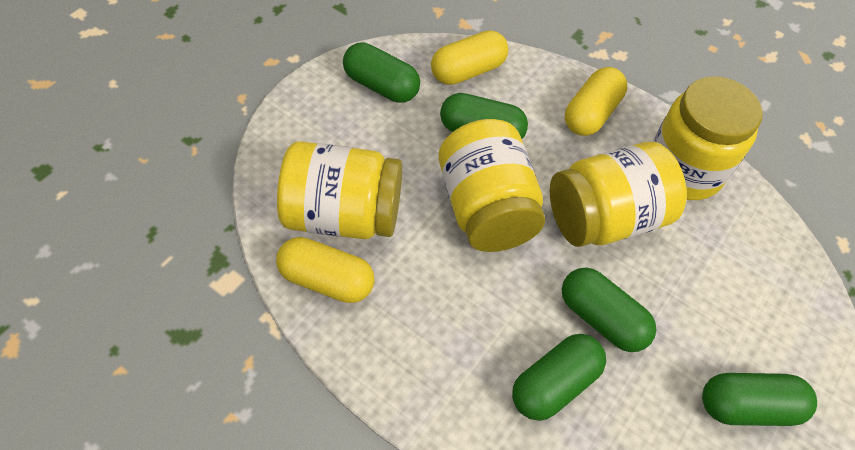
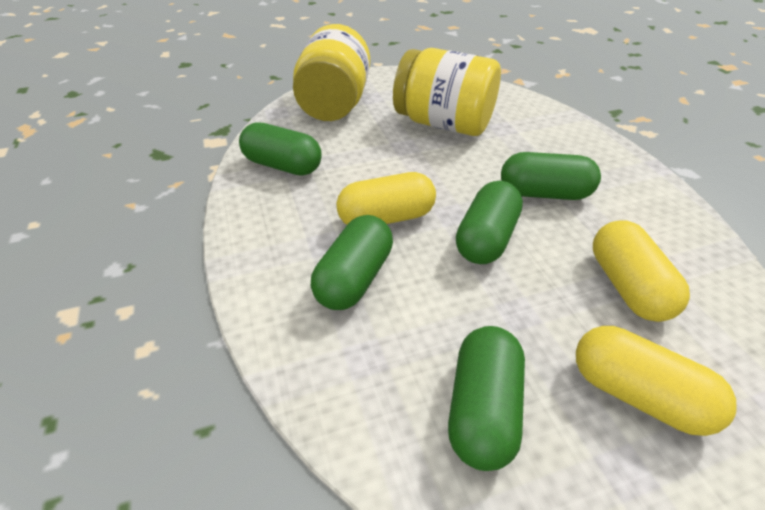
yellow jar: 4 -> 2

